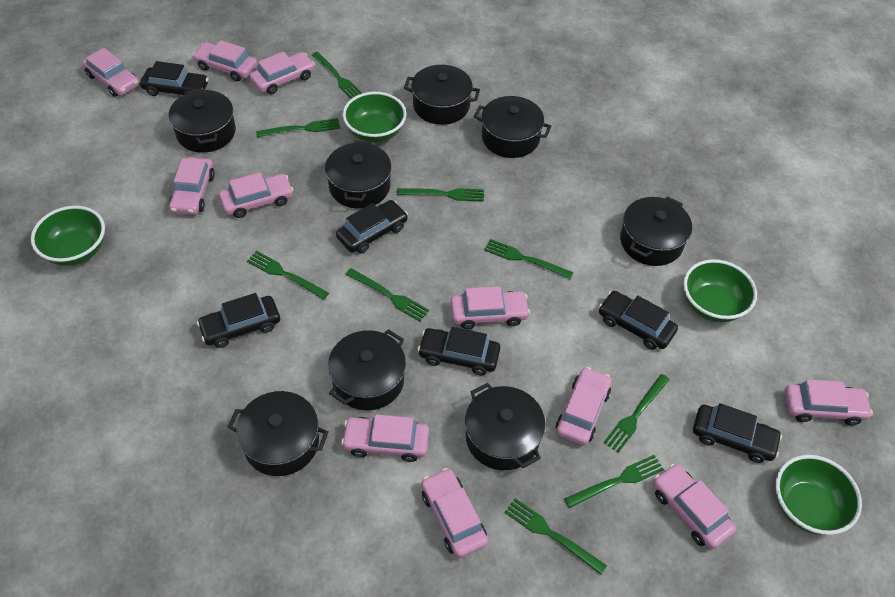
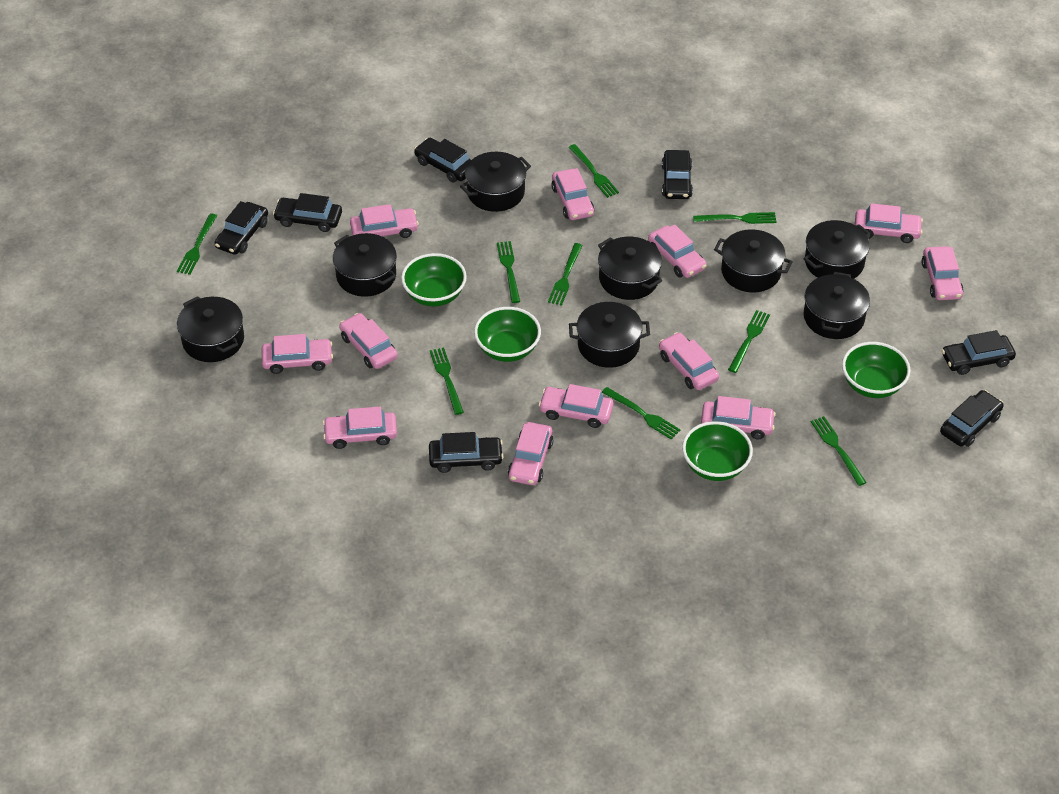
black car: 6 -> 7
pink car: 11 -> 12

